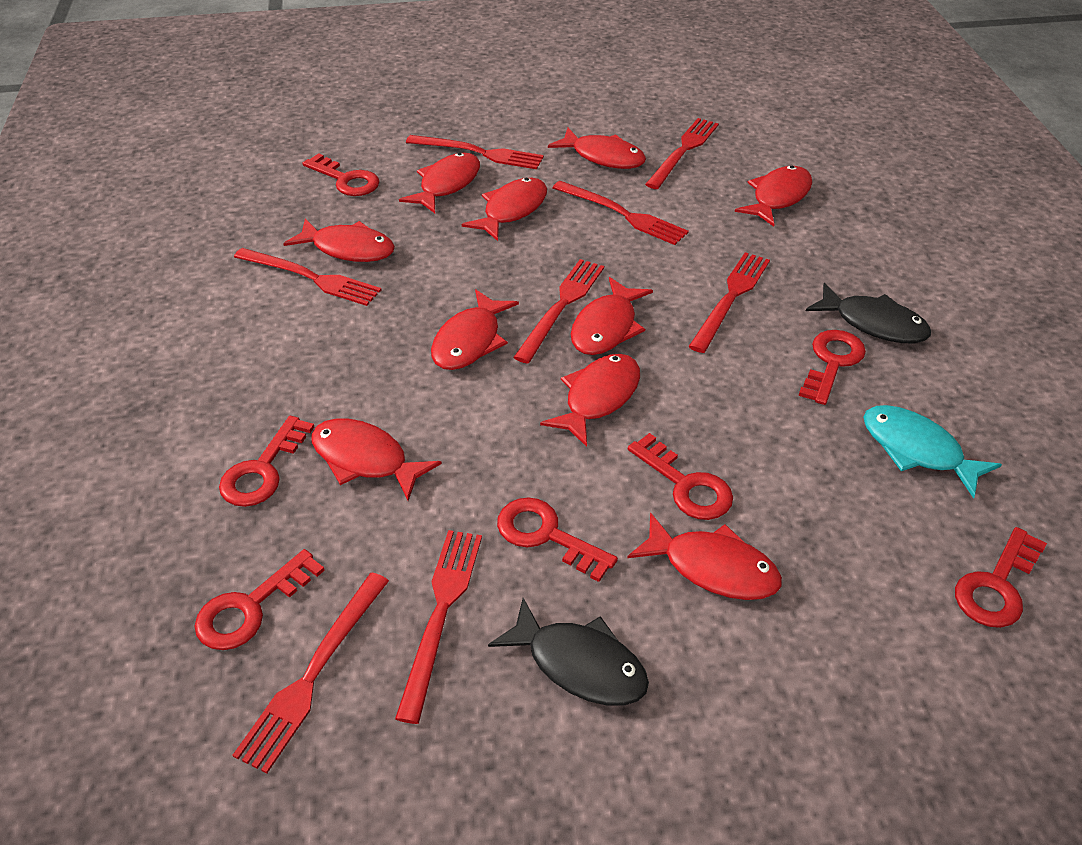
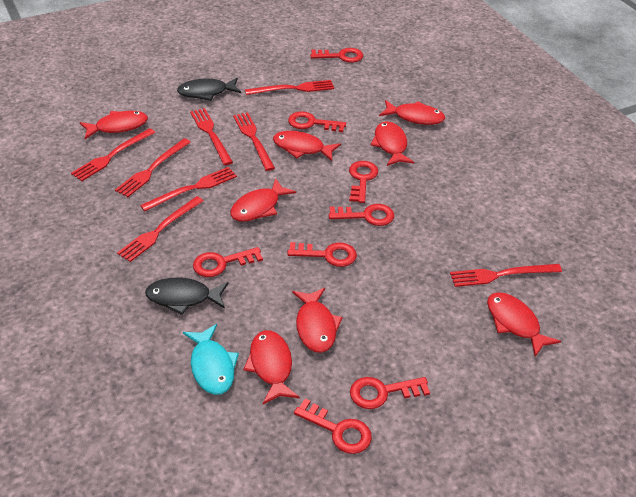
red fish: 10 -> 8
red key: 7 -> 8

